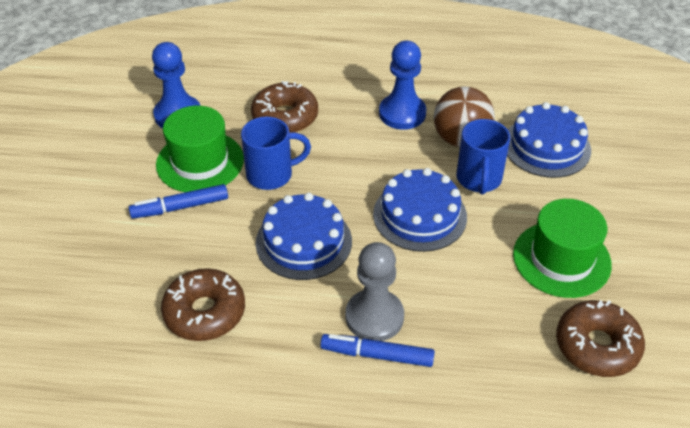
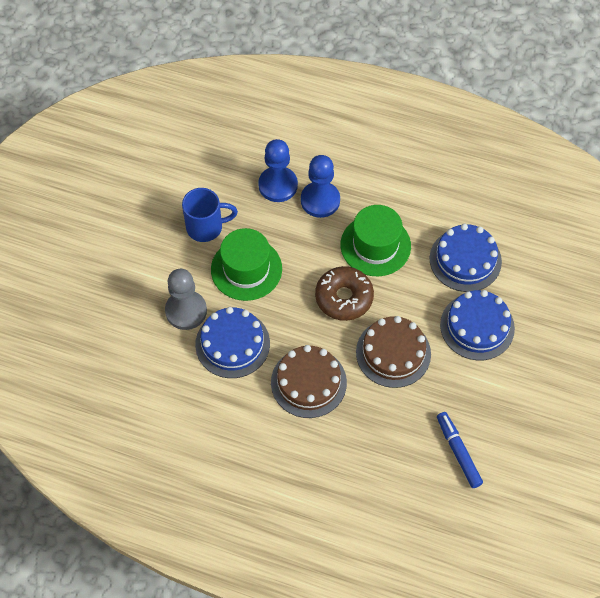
blue marker: 2 -> 1
blue mug: 2 -> 1
brown ball: 1 -> 0
brown cake: 0 -> 2
brown donut: 3 -> 1

